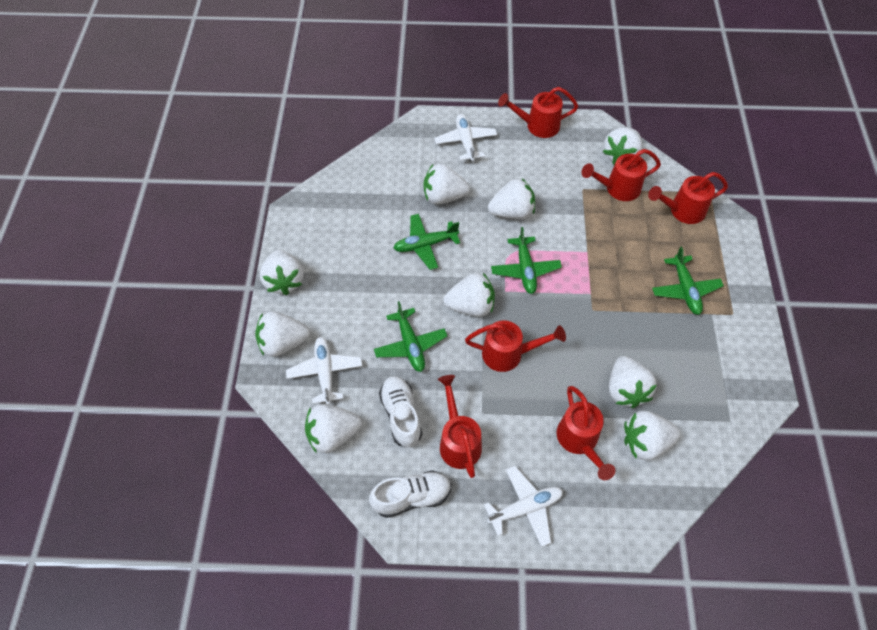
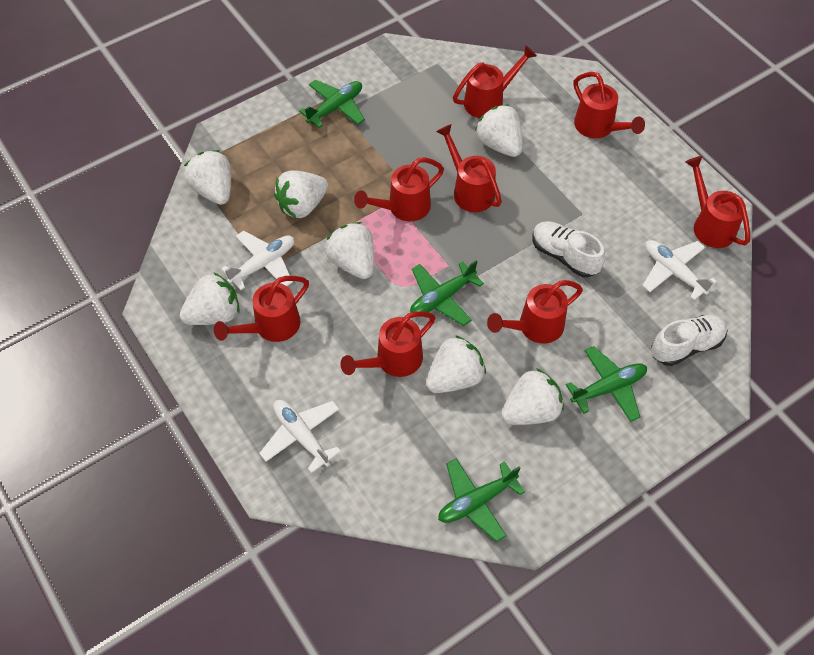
red watering can: 6 -> 8
white strawberry: 9 -> 7

